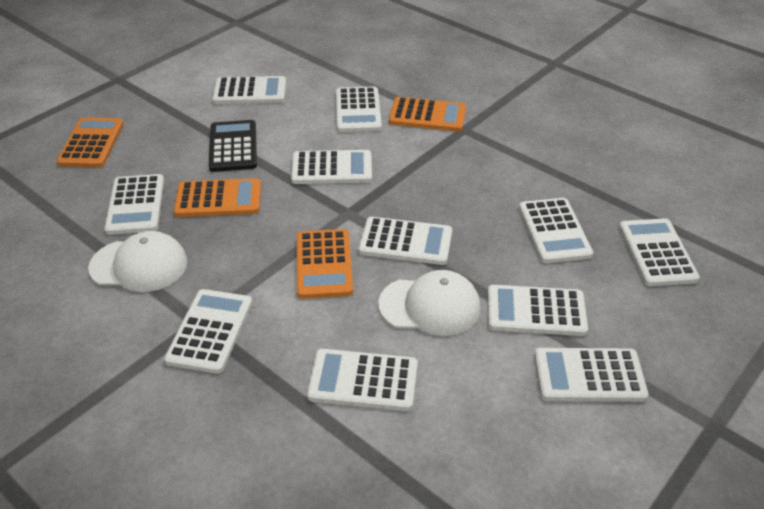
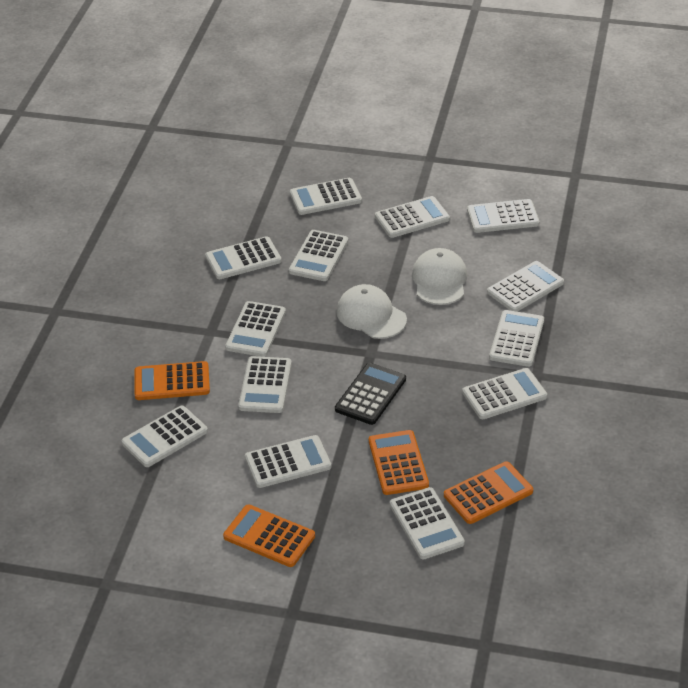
white calculator: 11 -> 13

